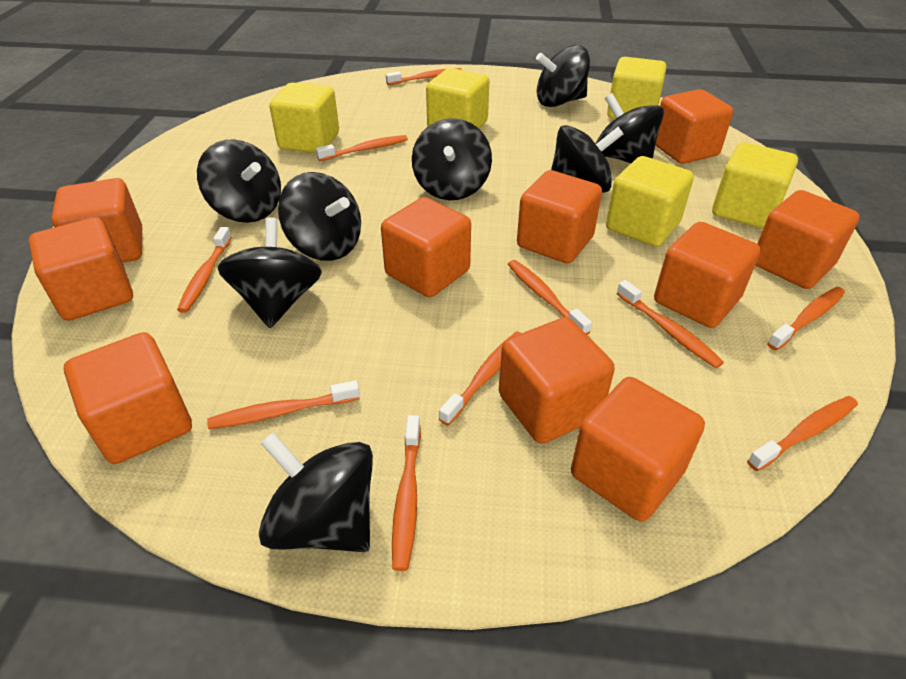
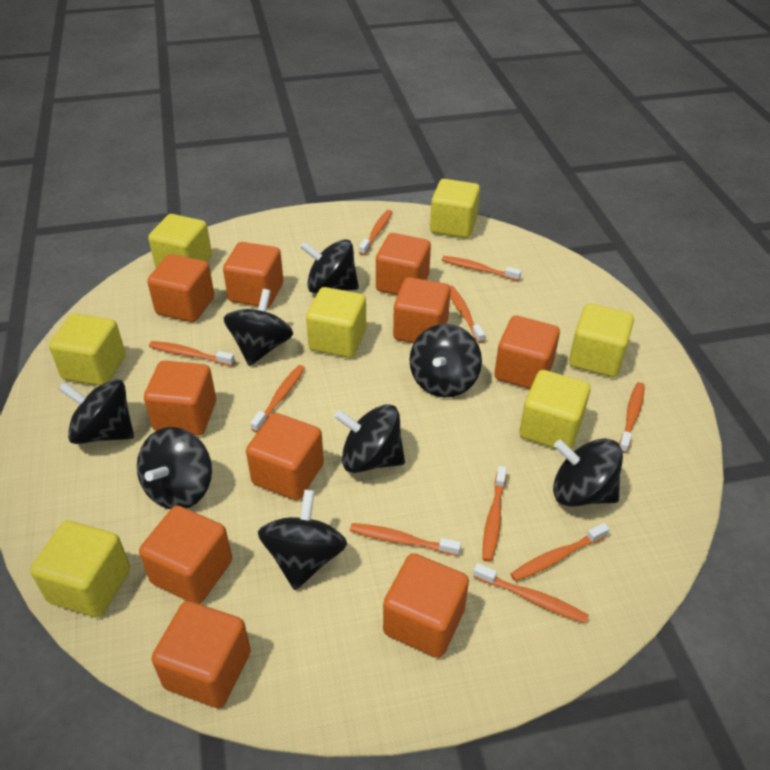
yellow cube: 5 -> 7

